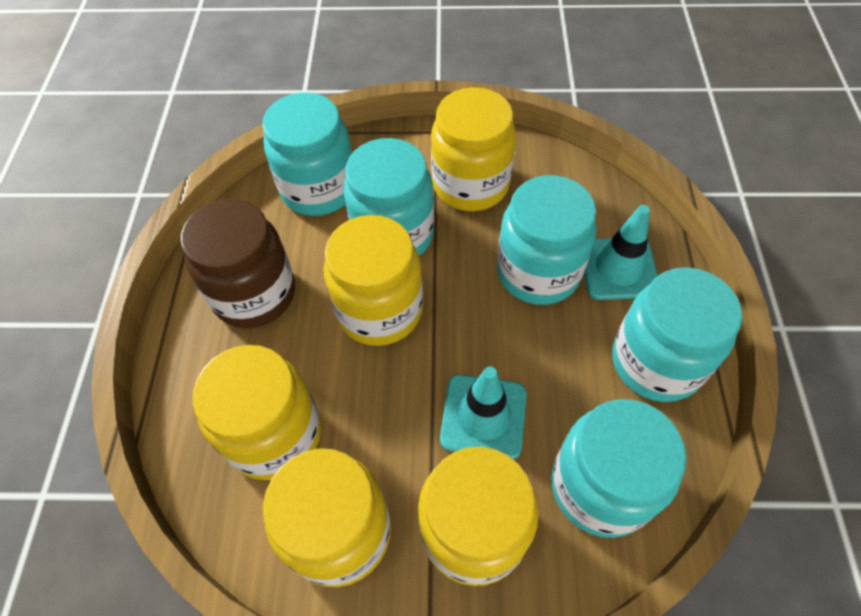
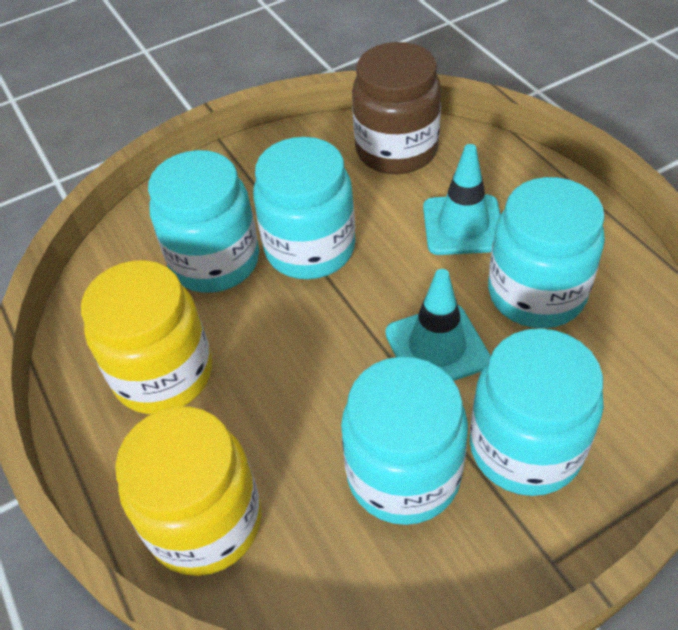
yellow jar: 5 -> 2

